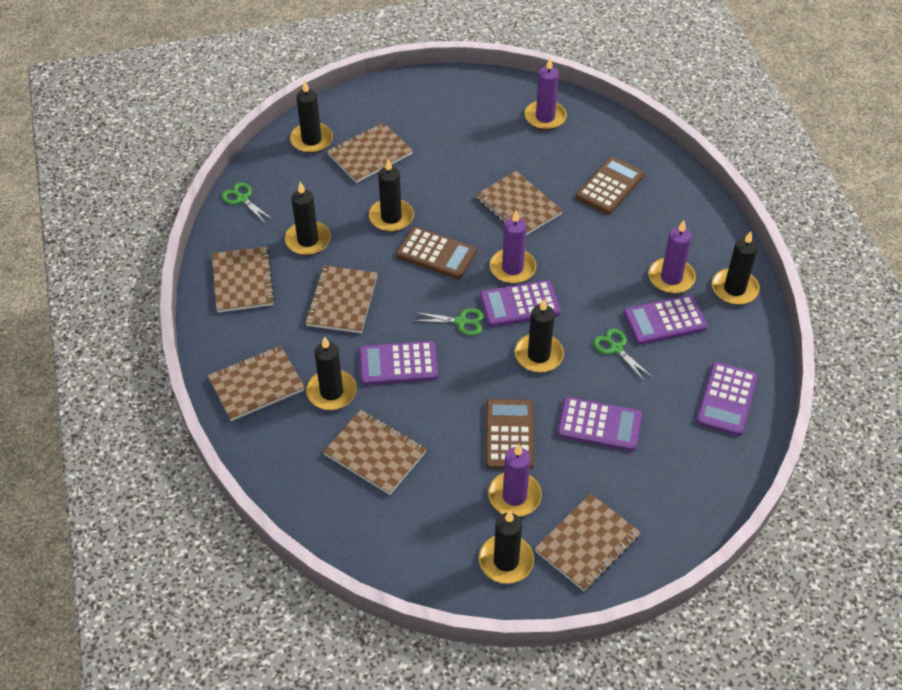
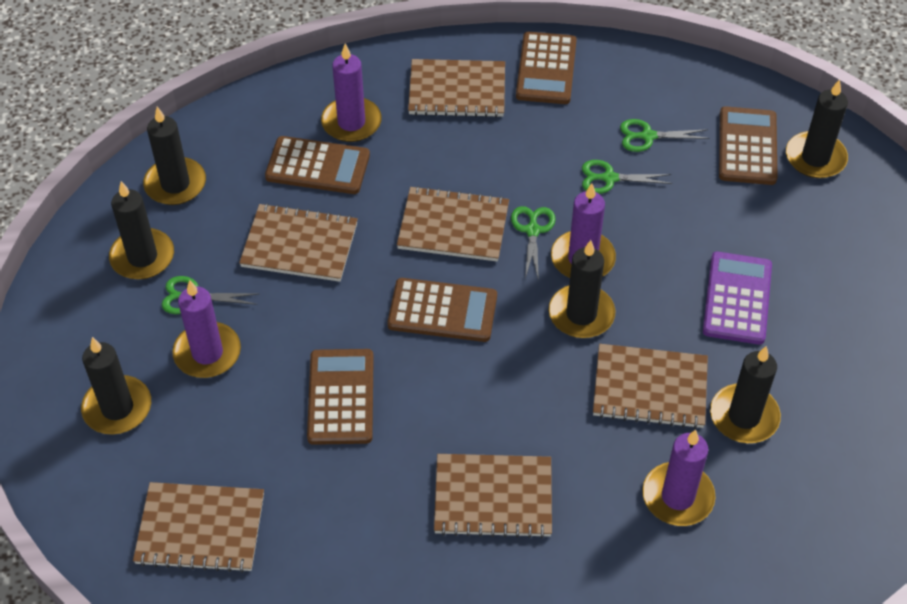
black candle: 7 -> 6
brown calculator: 3 -> 5
brown notebook: 7 -> 6
green scissors: 3 -> 4
purple calculator: 5 -> 1

